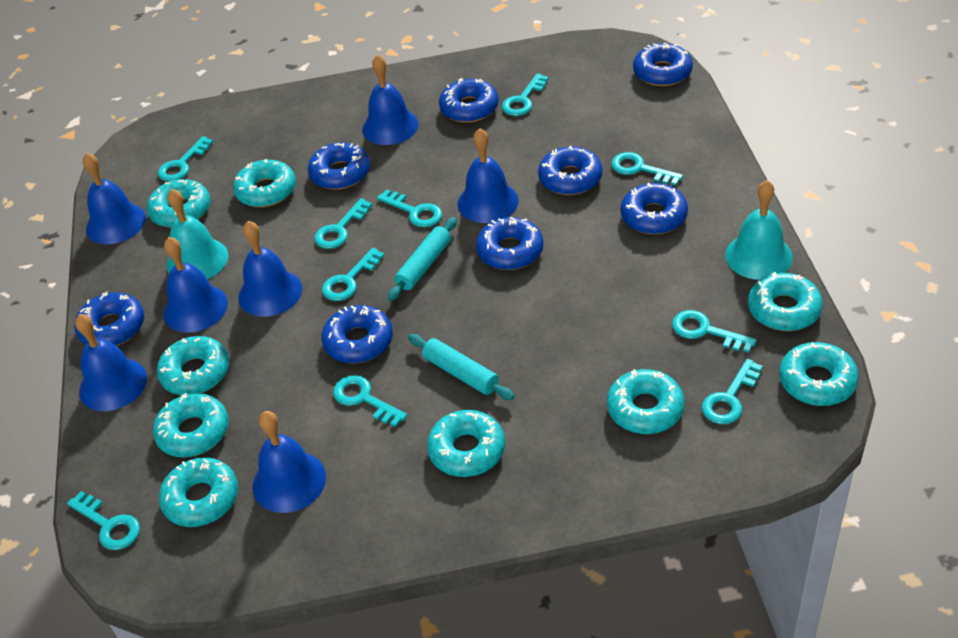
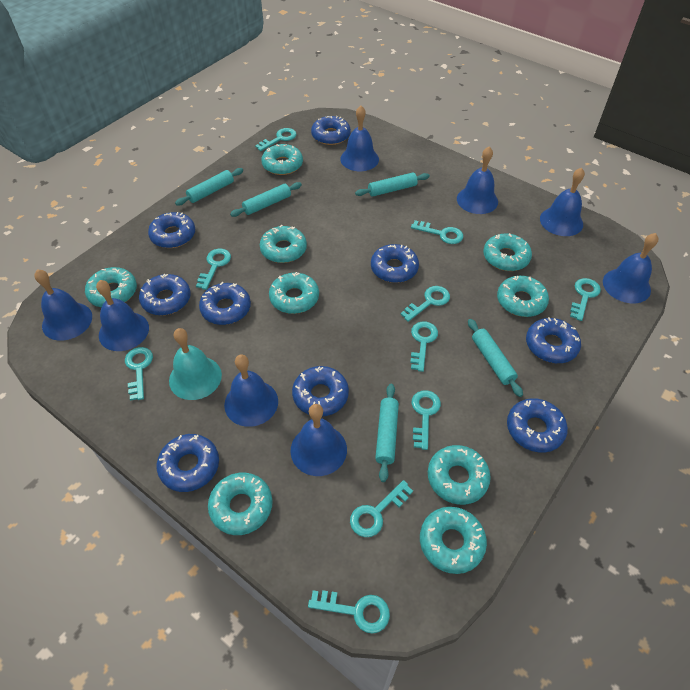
blue bell: 7 -> 8
blue donut: 8 -> 9
turquoise bell: 2 -> 1
turquoise rolling pin: 2 -> 5

